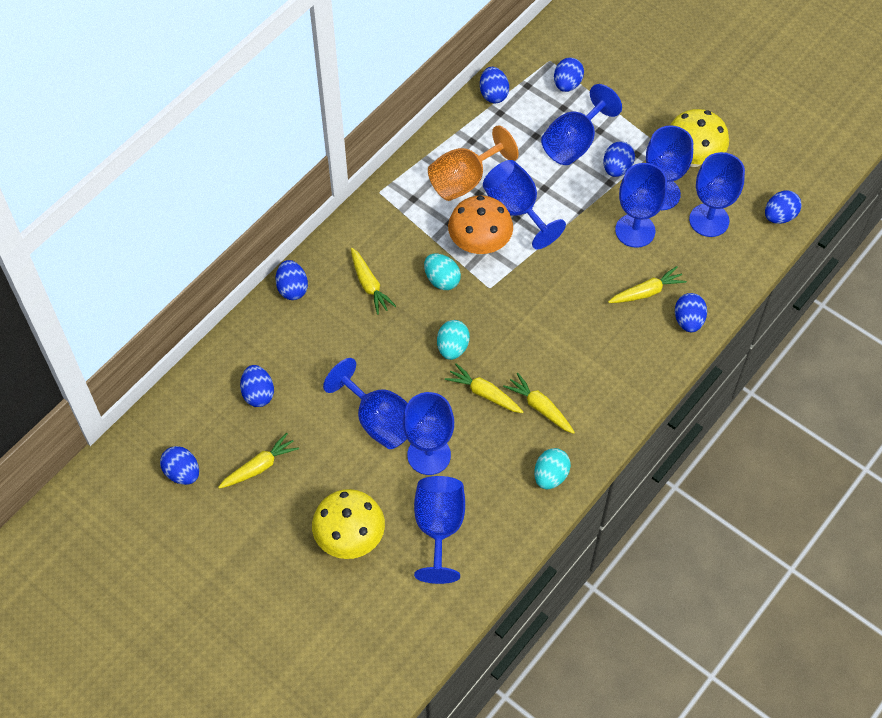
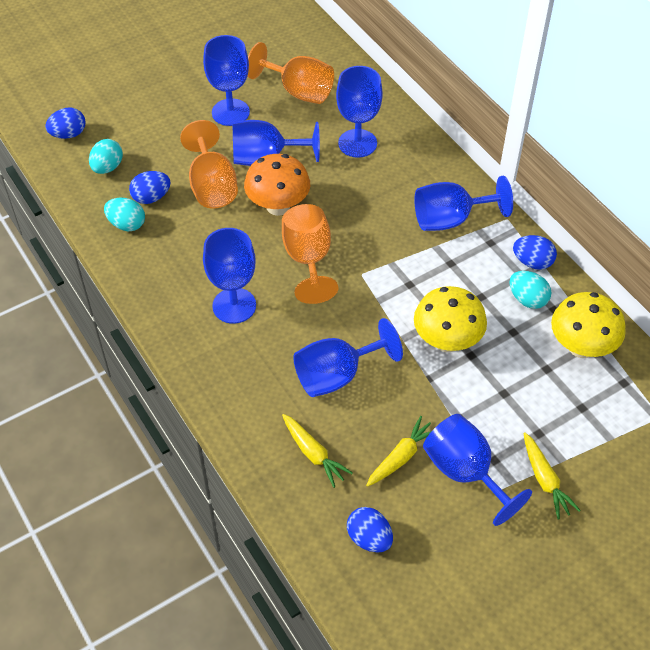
blue egg: 8 -> 4
blue goblet: 8 -> 7
orange goblet: 1 -> 3
yellow carrot: 5 -> 3

